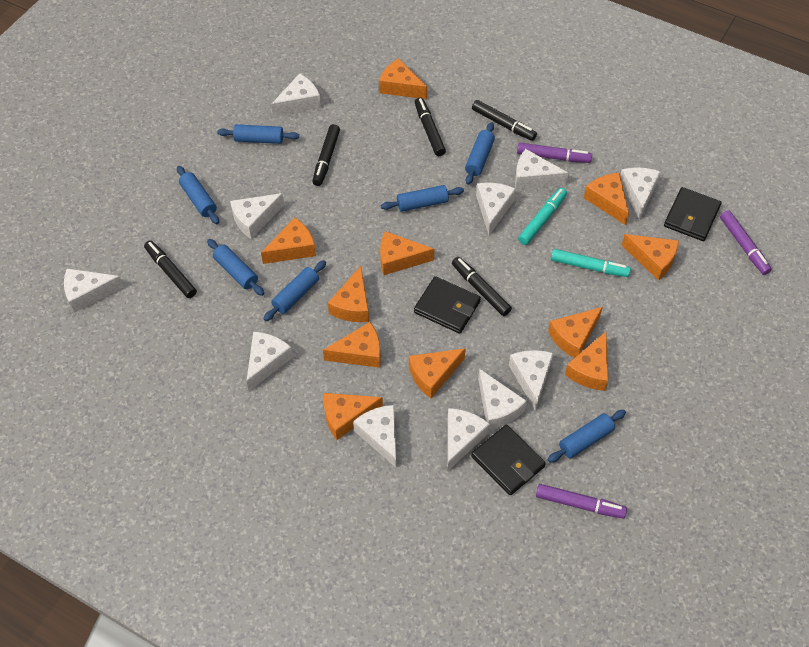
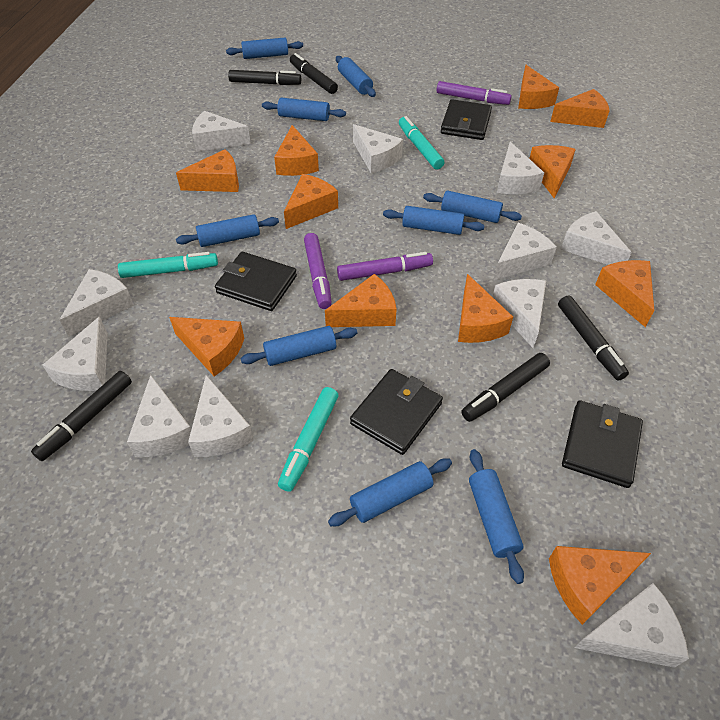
black wallet: 3 -> 4
blue rolling pin: 7 -> 9
turquoise marker: 2 -> 3

